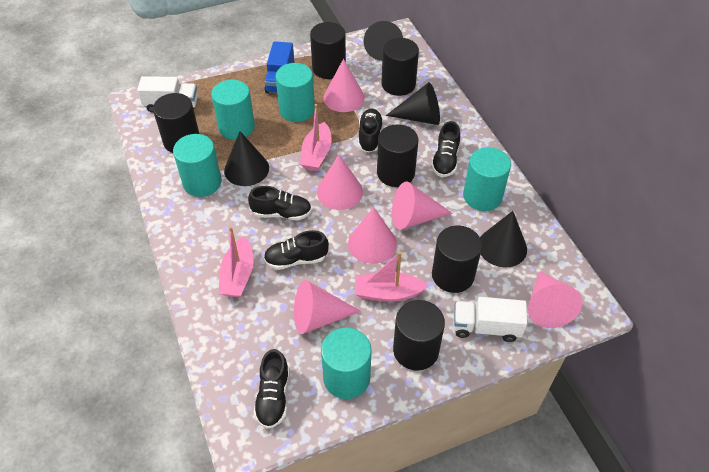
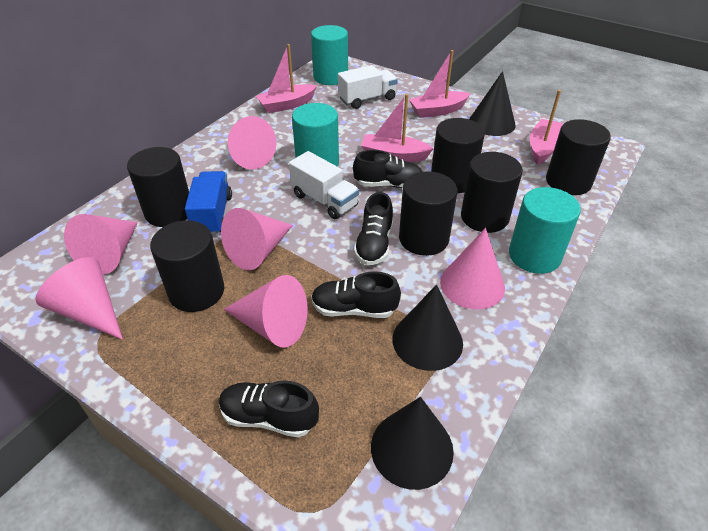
black cone: 4 -> 3
black shoe: 5 -> 4
pink boat: 3 -> 4
turquoise cylinder: 5 -> 3

